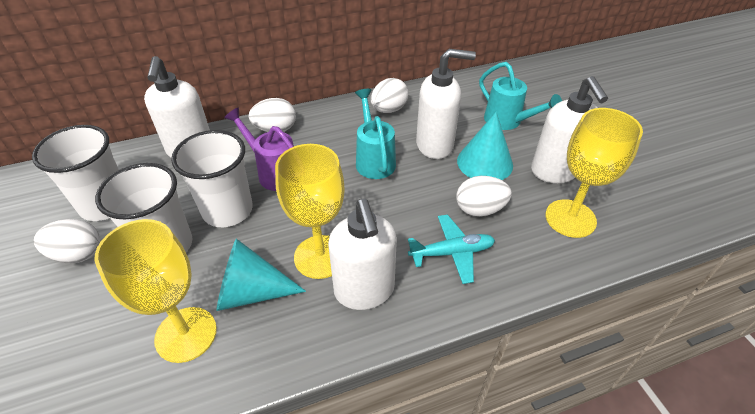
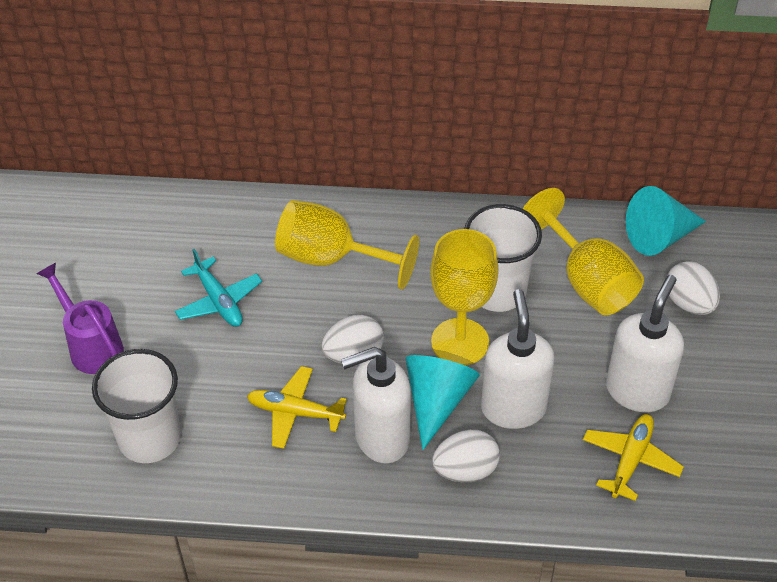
turquoise watering can: 2 -> 0
white cup: 3 -> 2
white egg: 4 -> 3
white soap dispenser: 4 -> 3
yellow plane: 0 -> 2

